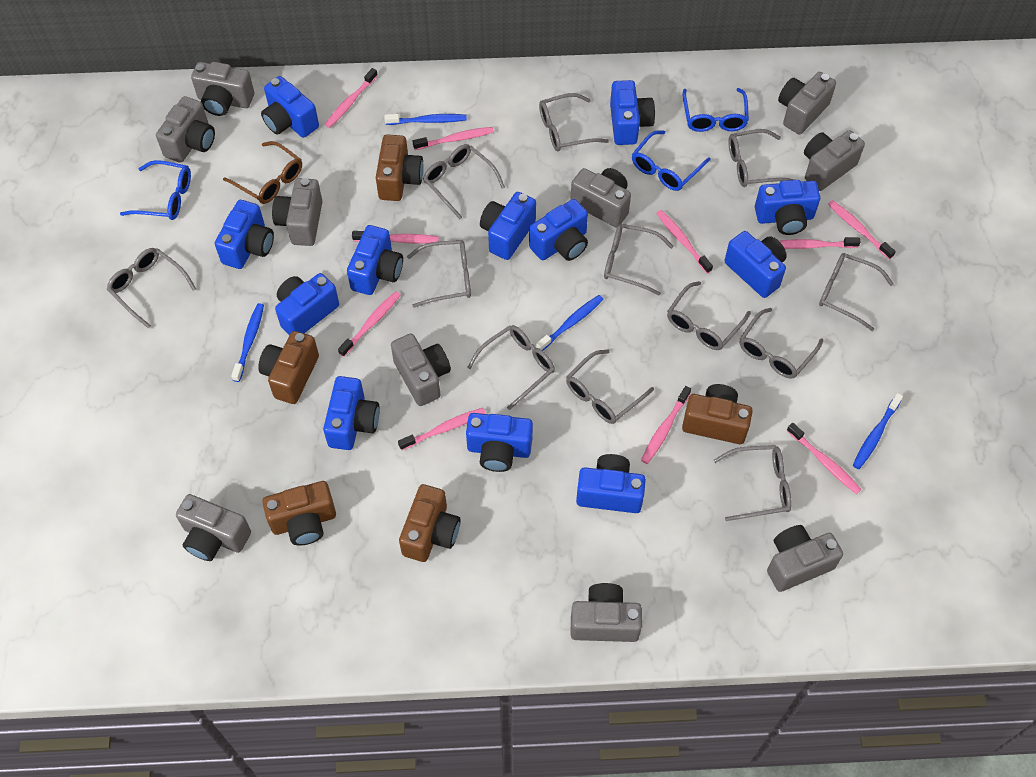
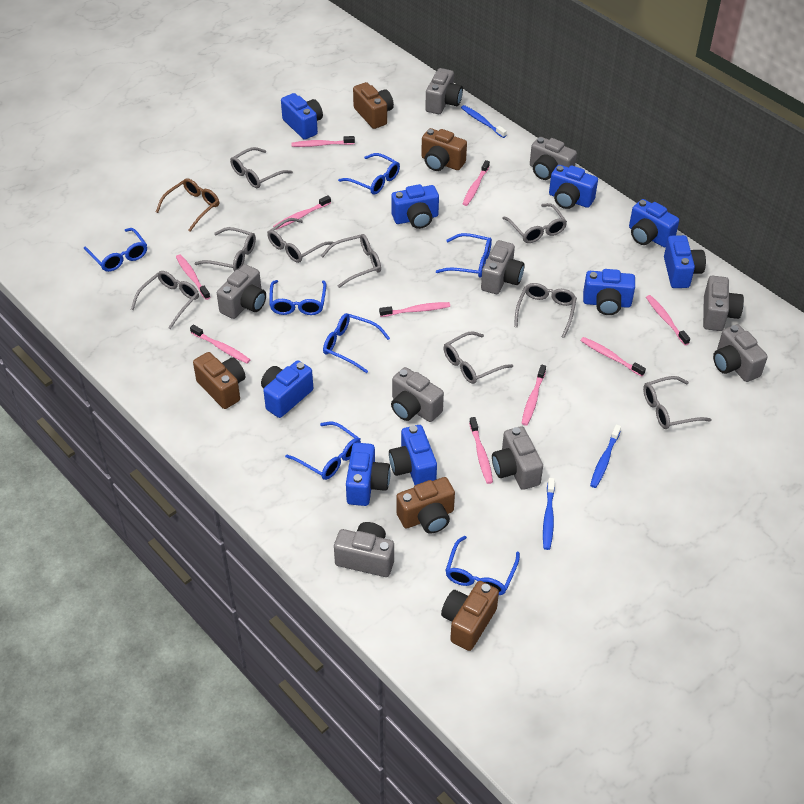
blue camera: 12 -> 9
blue glasses: 3 -> 7
blue toothbrush: 4 -> 3
grey camera: 10 -> 9
grey glasses: 12 -> 9

